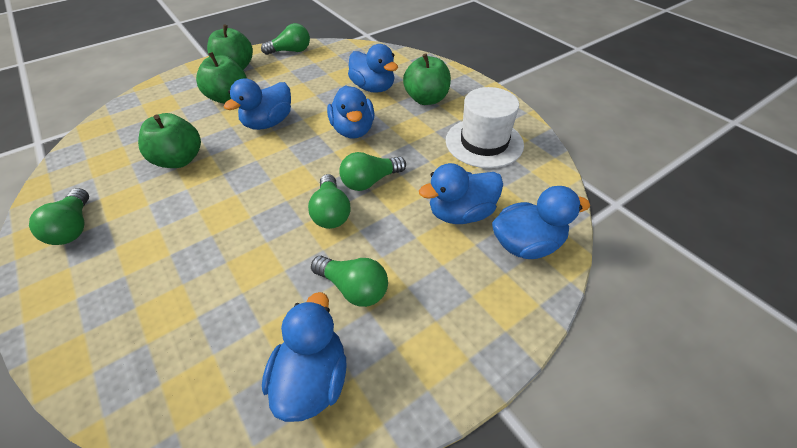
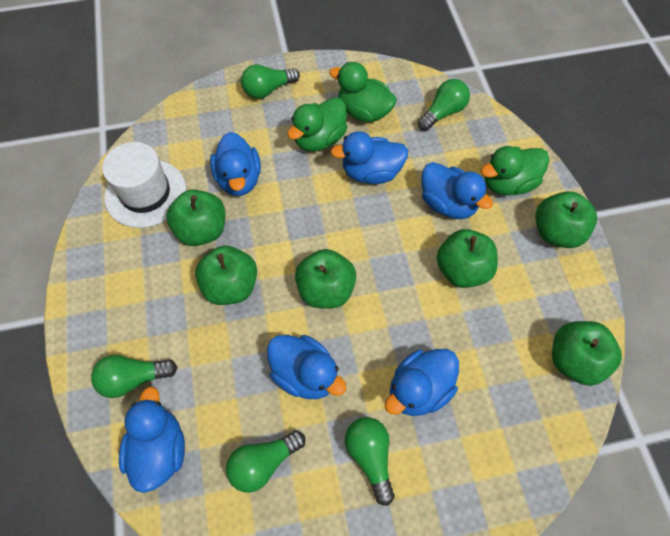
green apple: 4 -> 6
green duck: 0 -> 3

